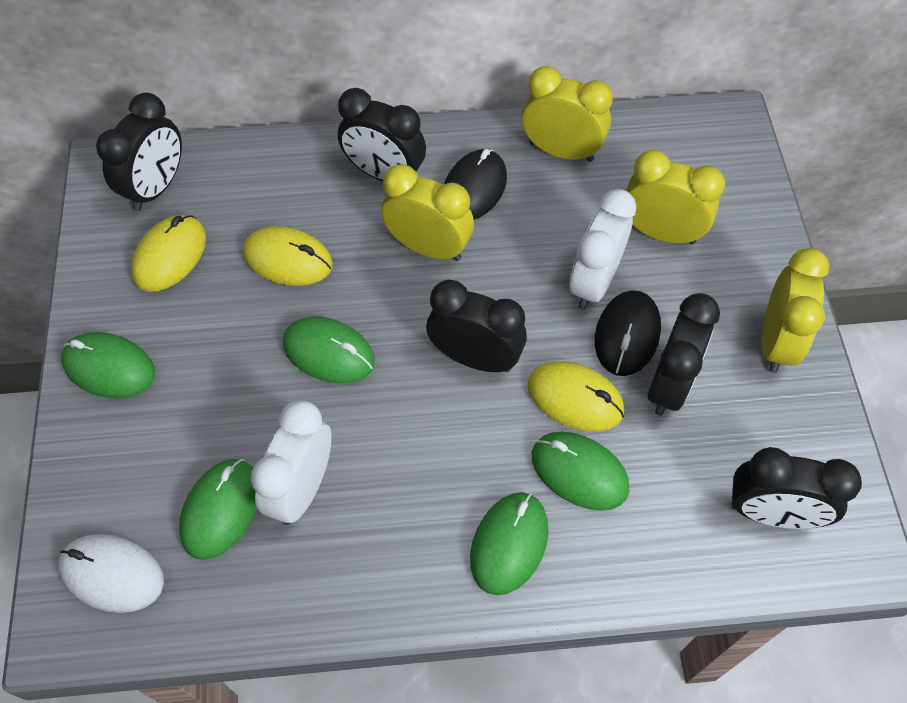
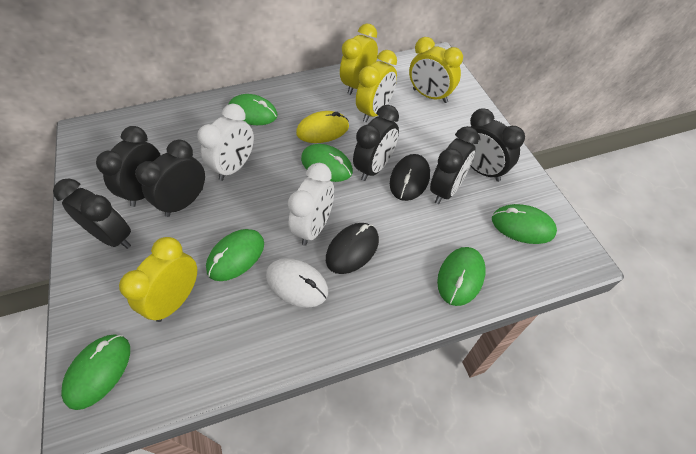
black clock: 5 -> 6
green mouse: 5 -> 6
yellow mouse: 3 -> 1

